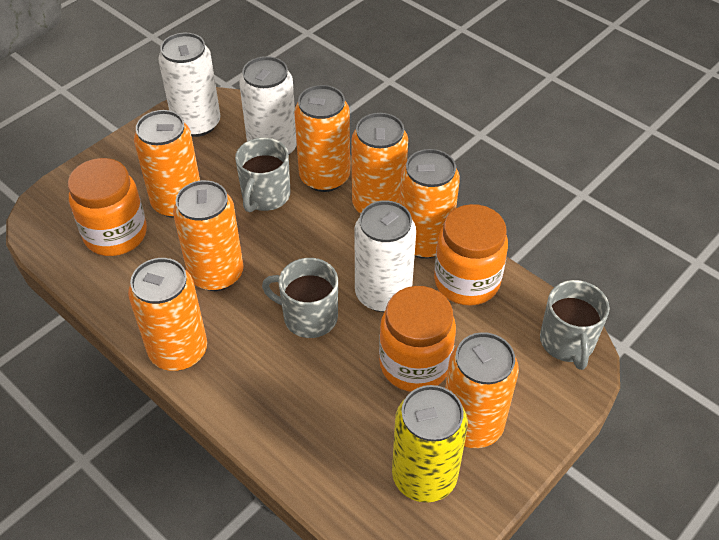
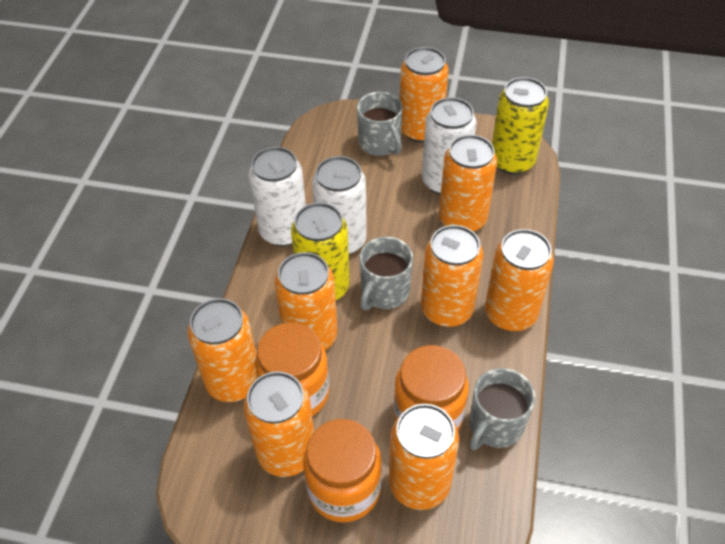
orange can: 7 -> 8
yellow can: 1 -> 2

